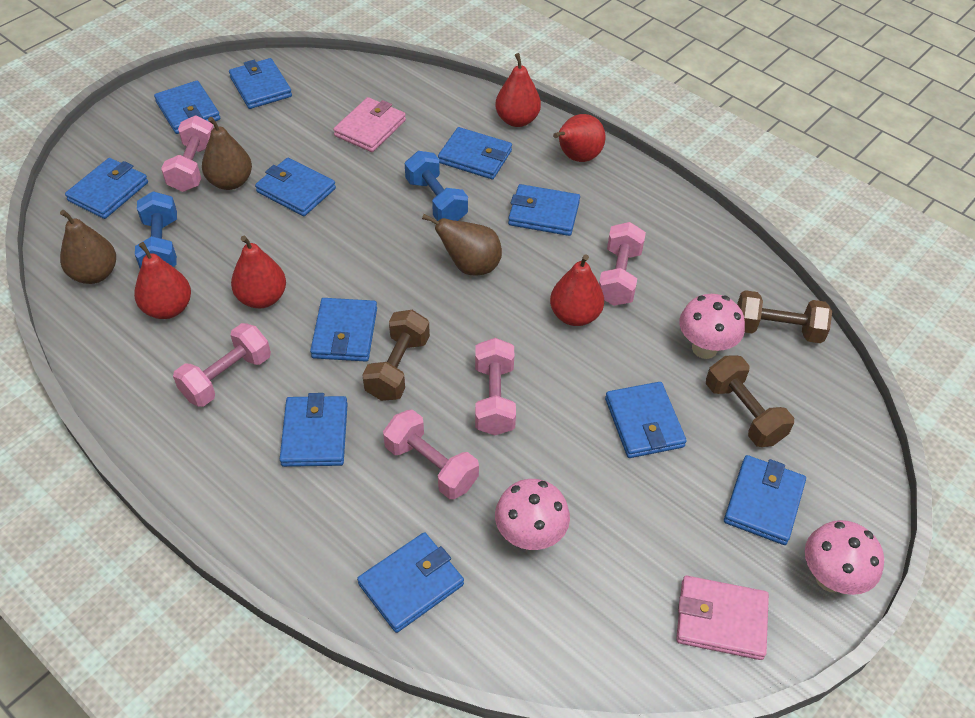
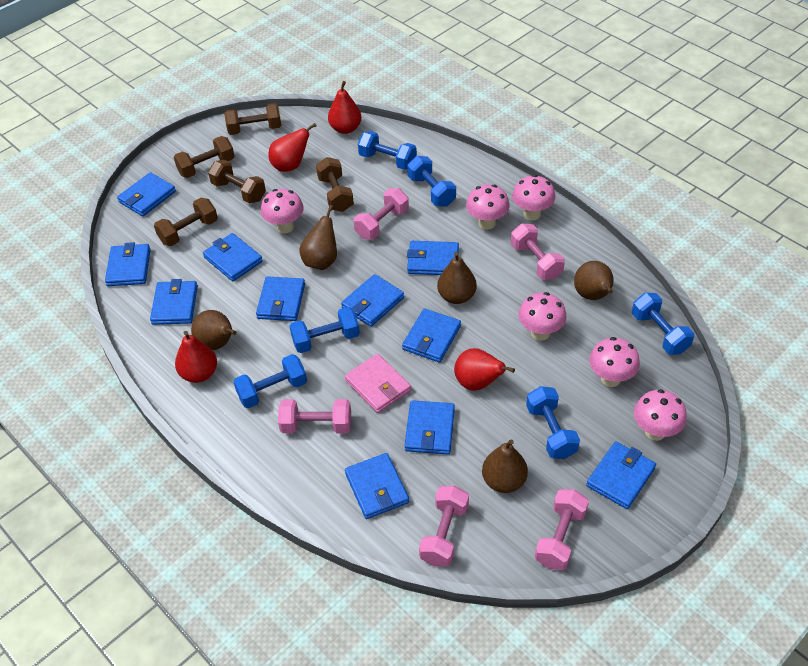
blue dumbbell: 2 -> 6
brown dumbbell: 3 -> 5
brown pear: 3 -> 5
pink mushroom: 3 -> 6
pink wallet: 2 -> 1
red pear: 5 -> 4

